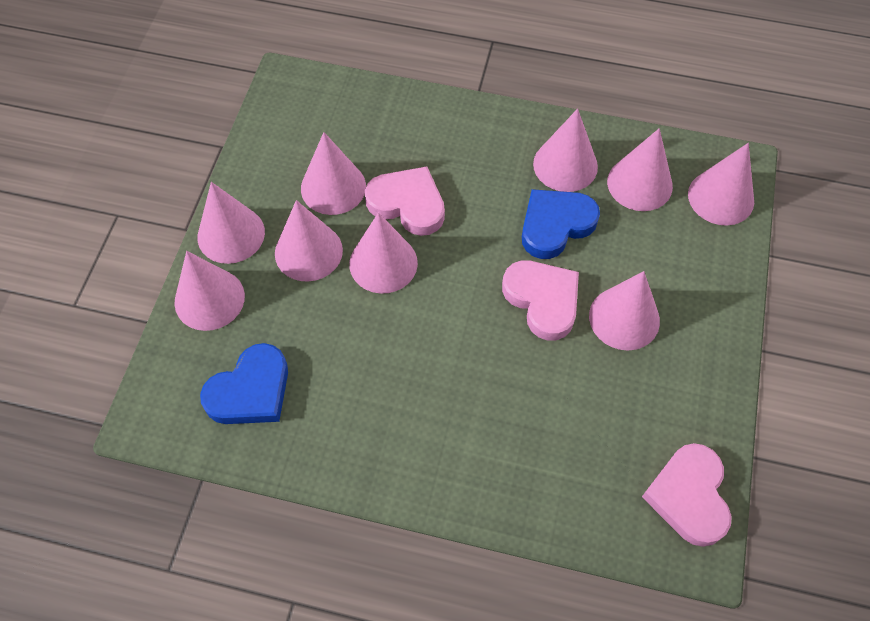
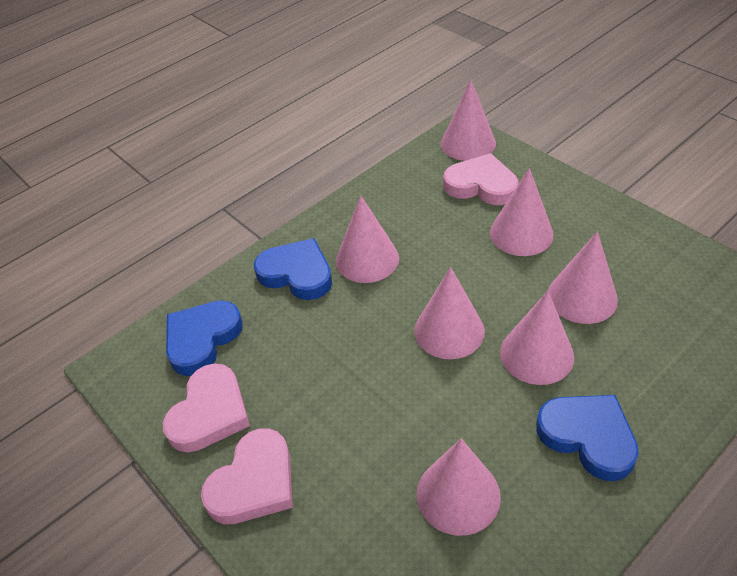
blue heart: 2 -> 3
pink cone: 9 -> 7

